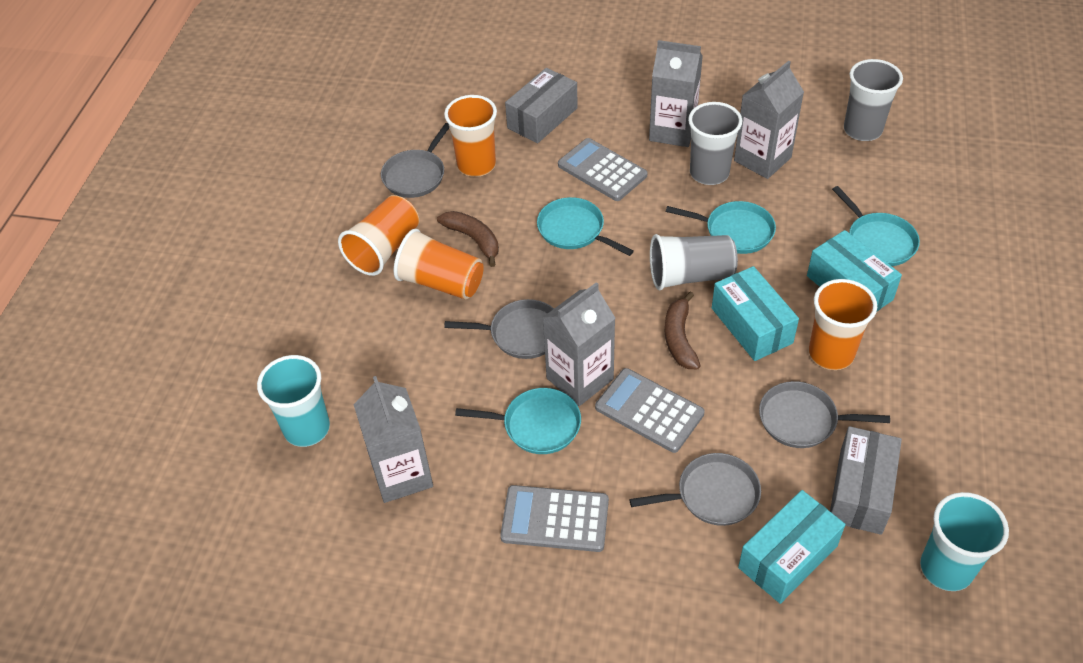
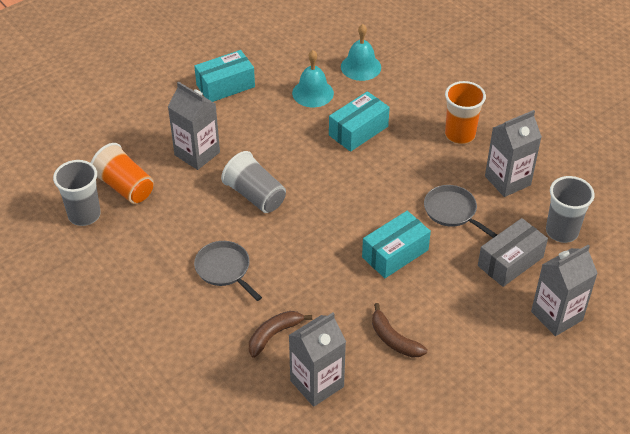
grey box: 2 -> 1
grey calculator: 3 -> 0
grey pan: 4 -> 2
orange cup: 4 -> 2
turquoise bell: 0 -> 2
turquoise cup: 2 -> 0
turquoise pan: 4 -> 0

